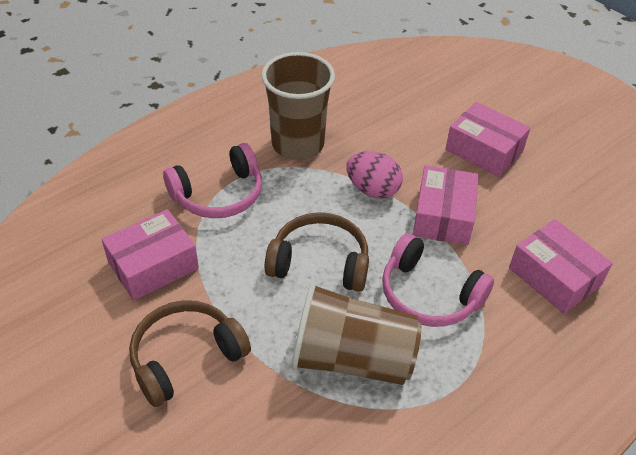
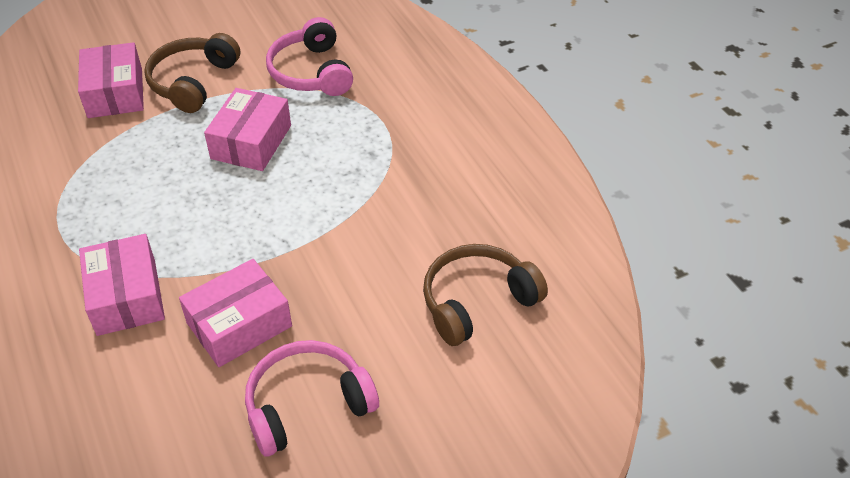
brown cup: 2 -> 0
pink egg: 1 -> 0

